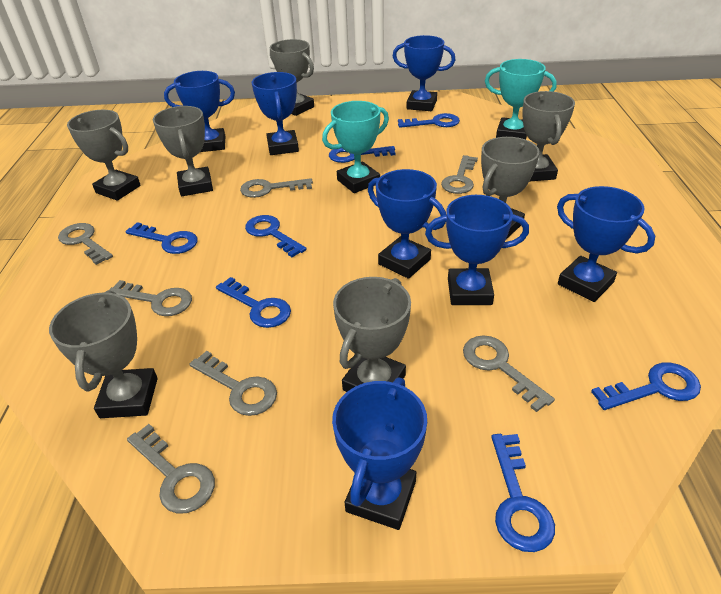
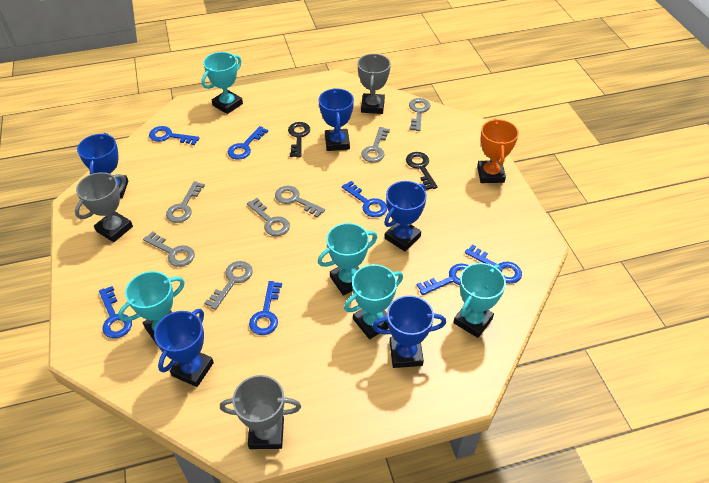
black key: 0 -> 2
blue trophy: 7 -> 5
grey trophy: 7 -> 3
orange trophy: 0 -> 1
turquoise trophy: 2 -> 5

